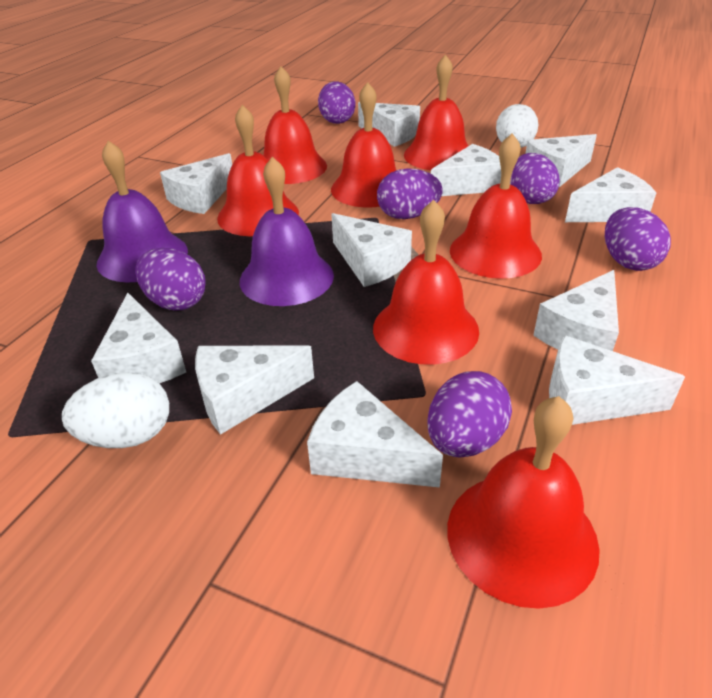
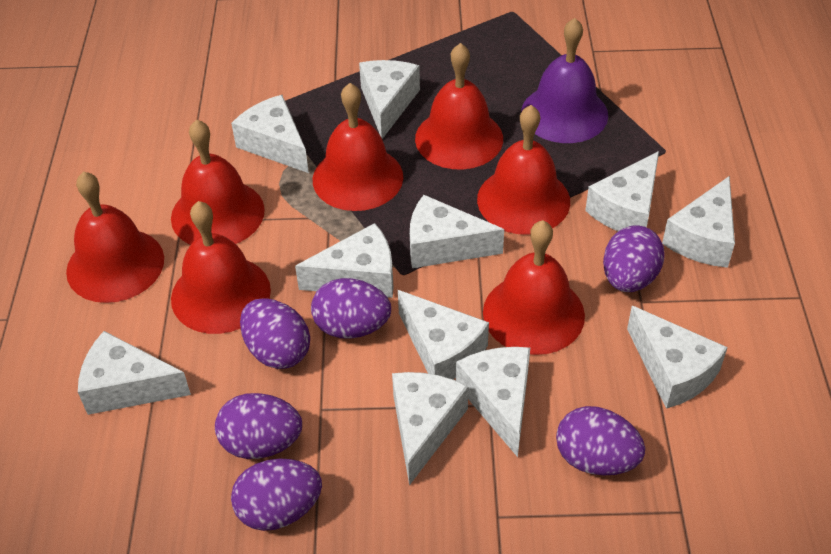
purple bell: 2 -> 1
white egg: 2 -> 0

